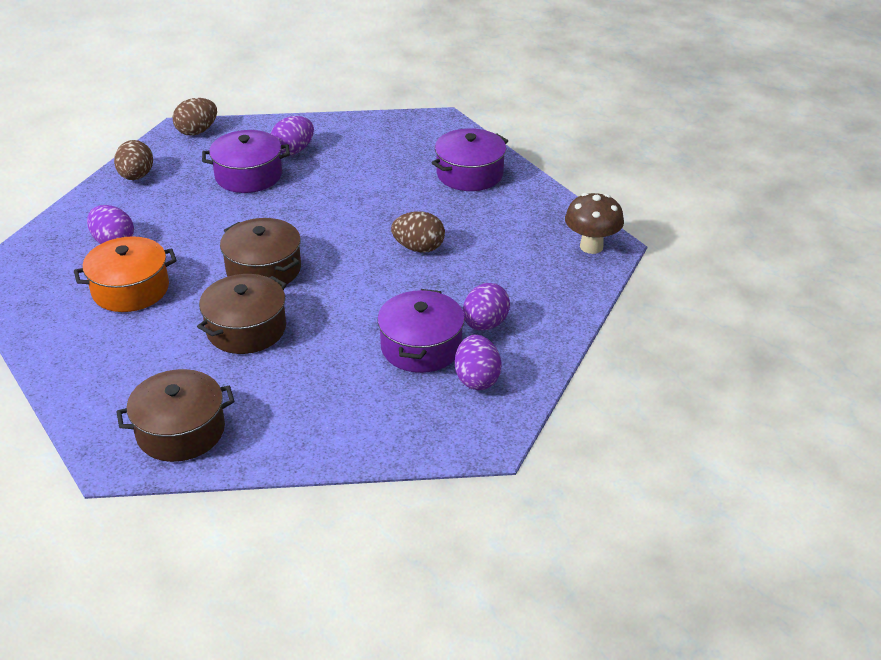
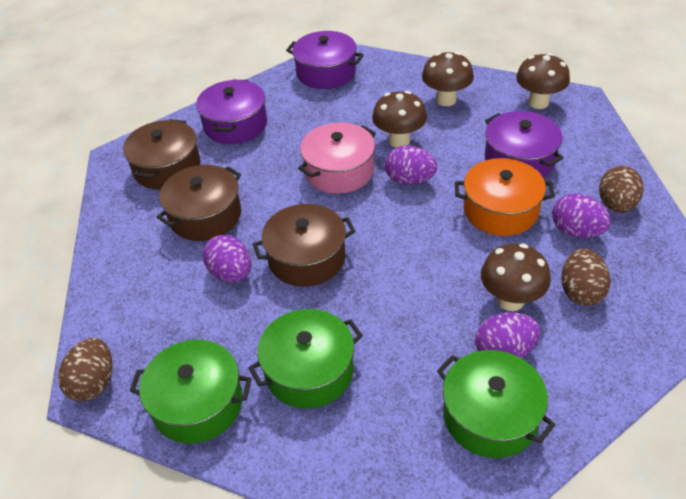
brown mushroom: 1 -> 4
green pot: 0 -> 3
pink pot: 0 -> 1

